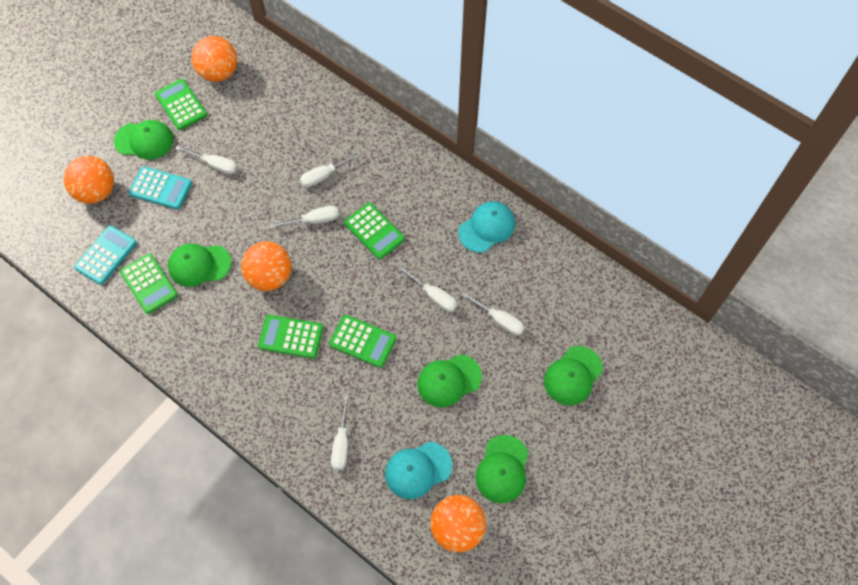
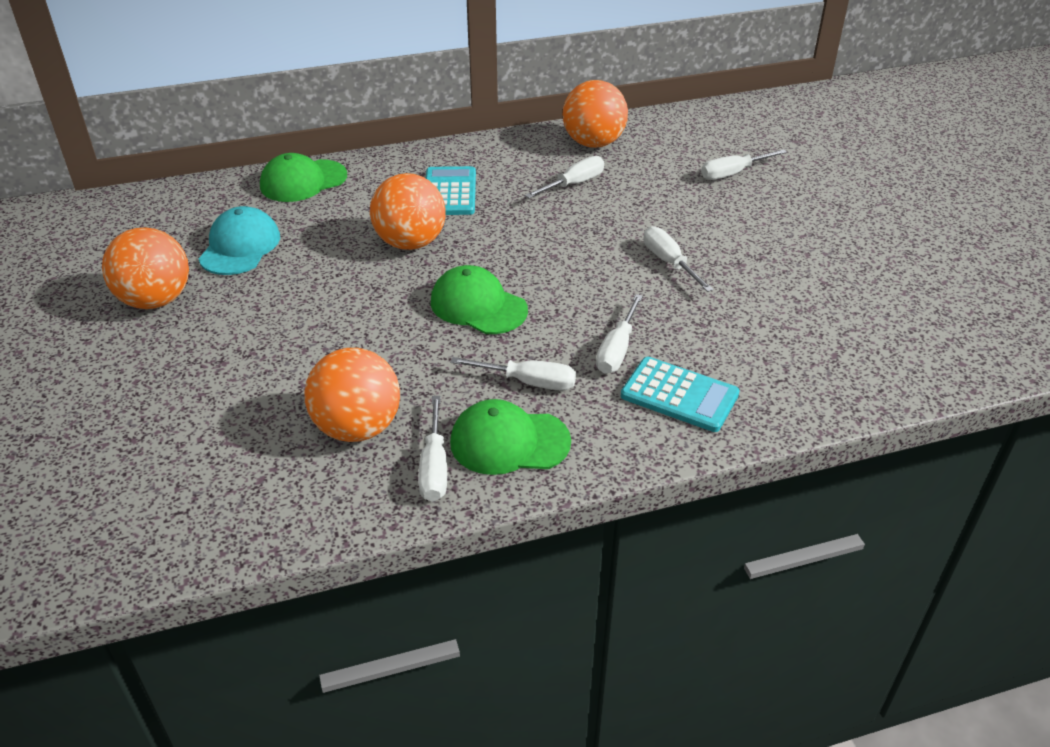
green calculator: 5 -> 0
green cap: 5 -> 3
turquoise cap: 2 -> 1

